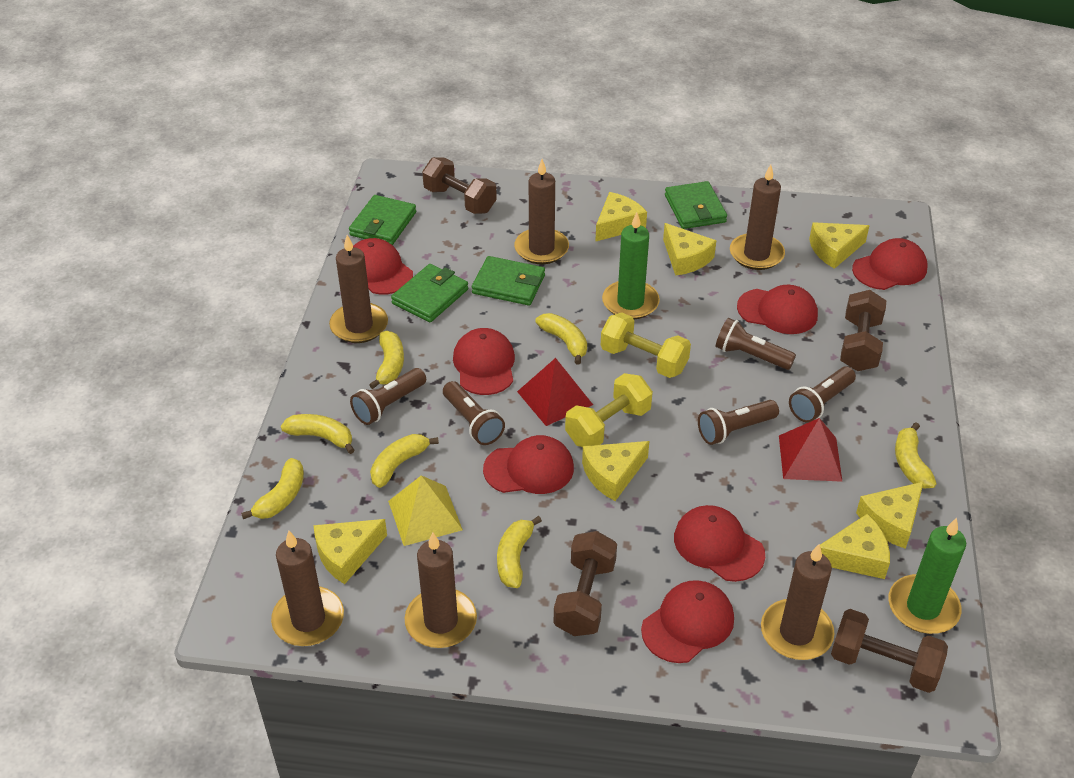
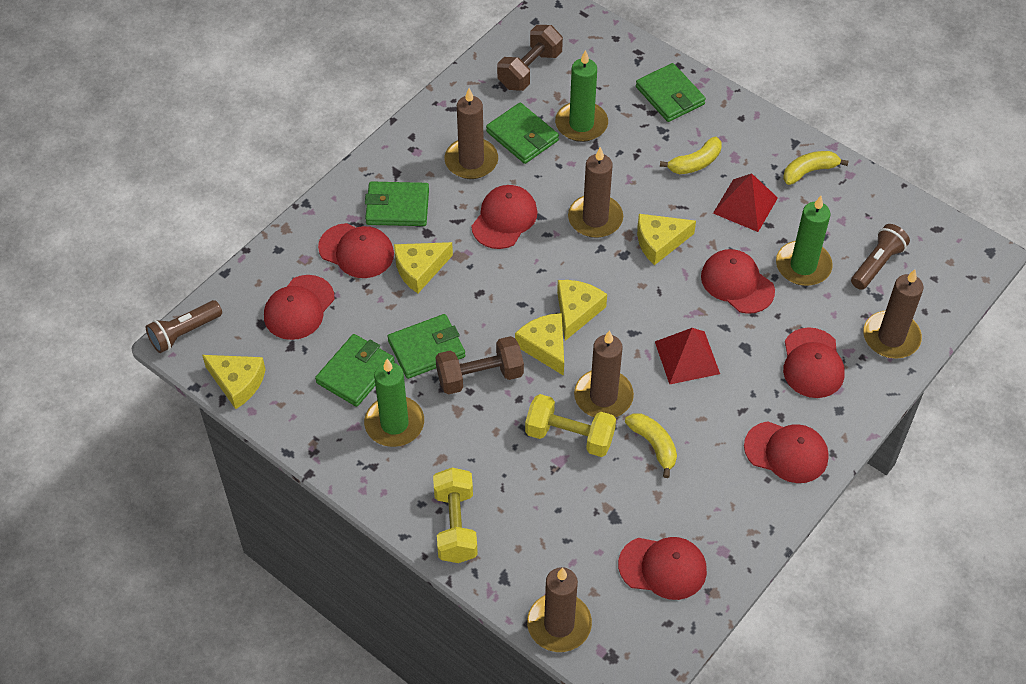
brown candle: 6 -> 5
brown dumbbell: 4 -> 2
brown flashlight: 5 -> 2
green candle: 2 -> 3
green wallet: 4 -> 5
yellow banana: 7 -> 3
yellow cheese: 7 -> 5
yellow pyramid: 1 -> 0

